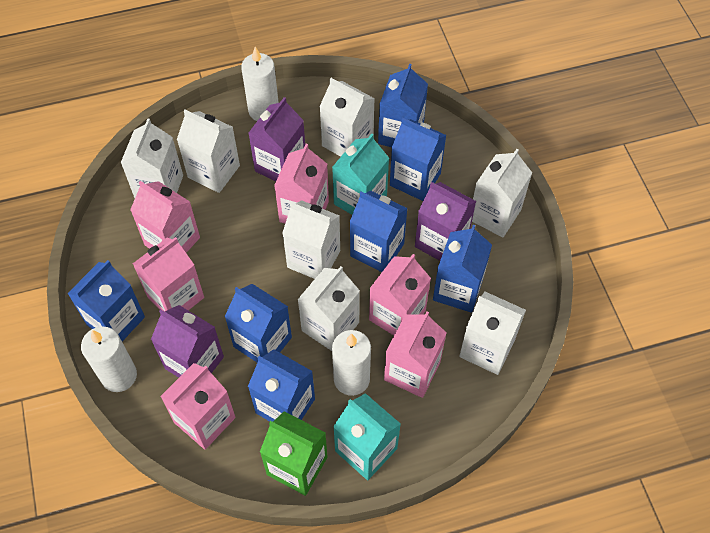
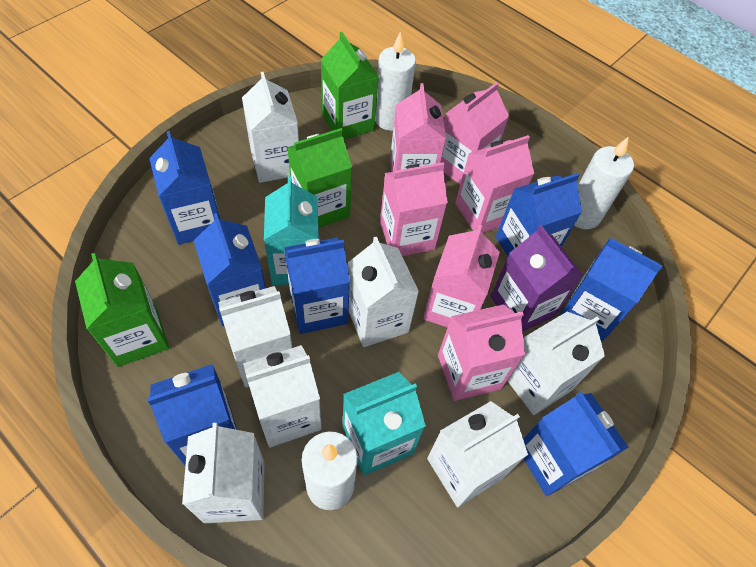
green carton: 1 -> 3
purple carton: 3 -> 1

